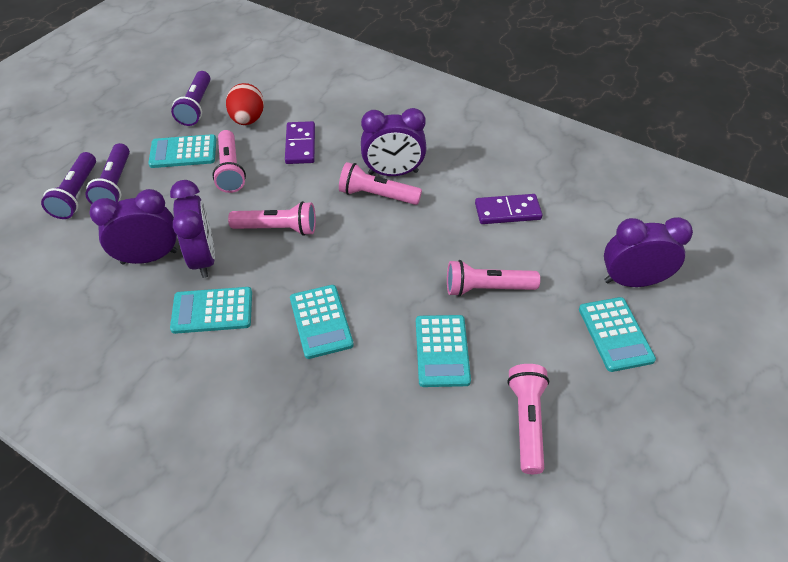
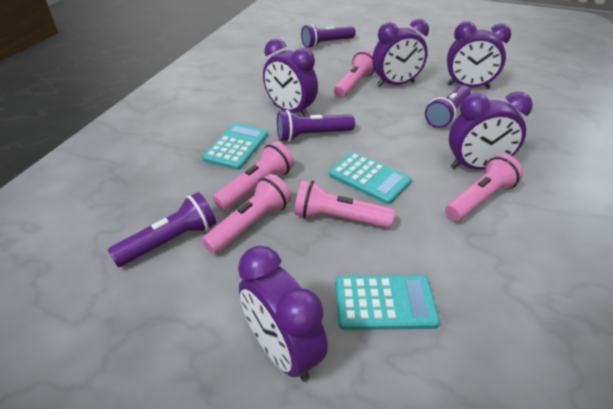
purple clock: 4 -> 5
purple domino: 2 -> 0
purple flashlight: 3 -> 4
red egg: 1 -> 0
turquoise calculator: 5 -> 3

